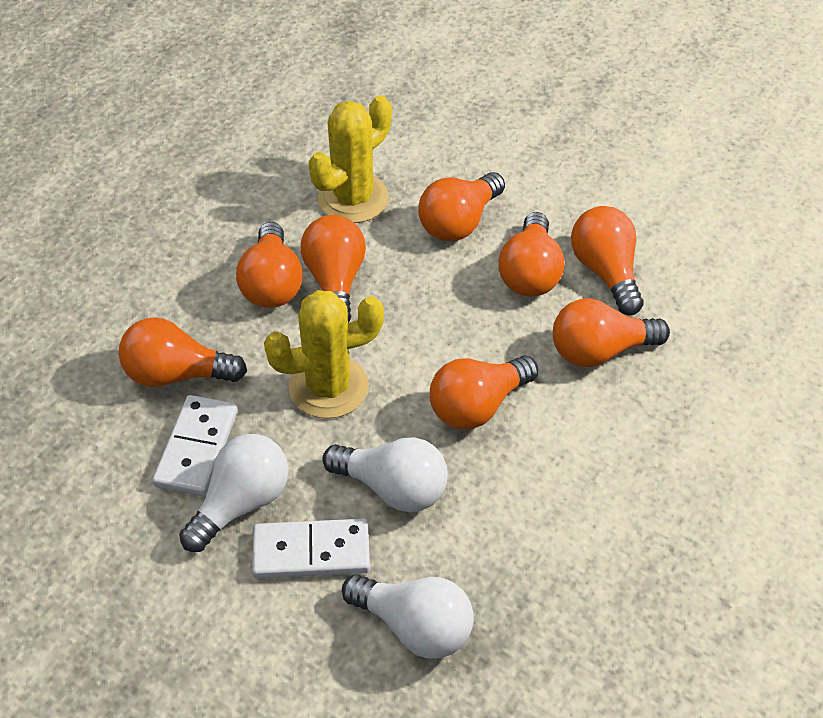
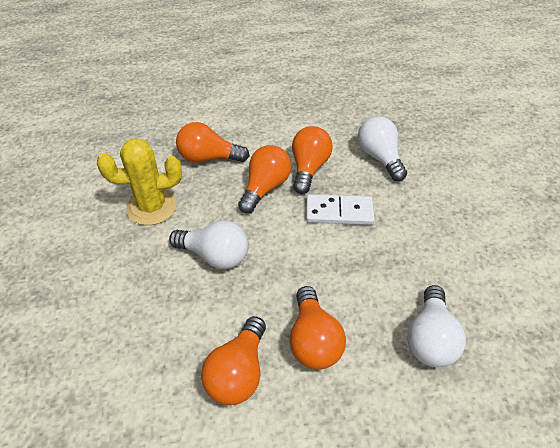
orange light bulb: 8 -> 5
white domino: 2 -> 1
yellow cactus: 2 -> 1

